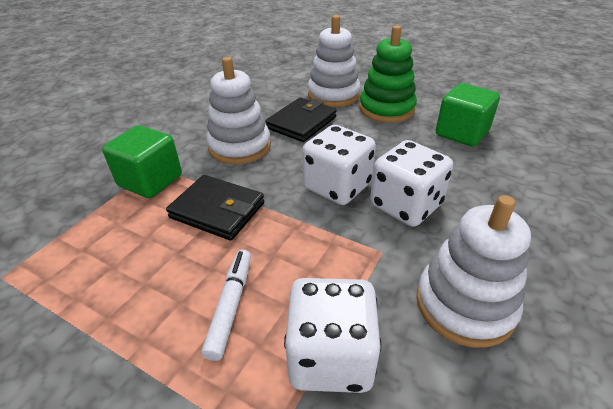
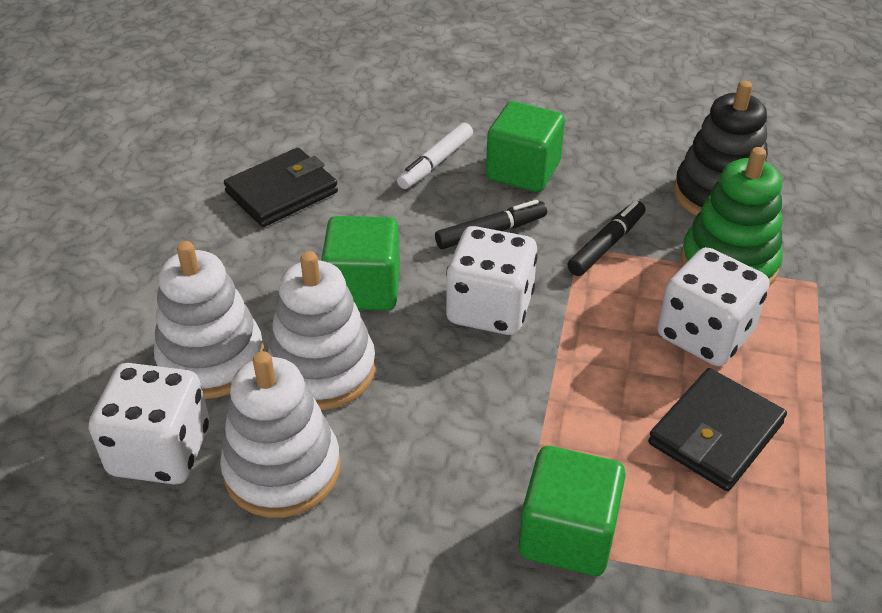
black marker: 0 -> 2
black stacking toy: 0 -> 1
green cube: 2 -> 3

